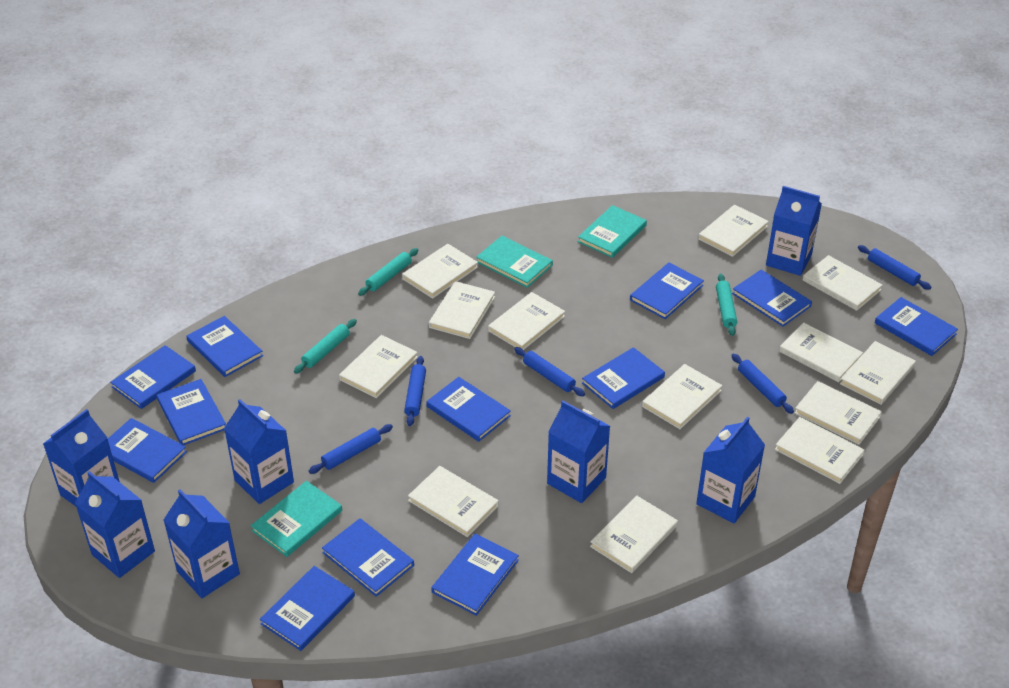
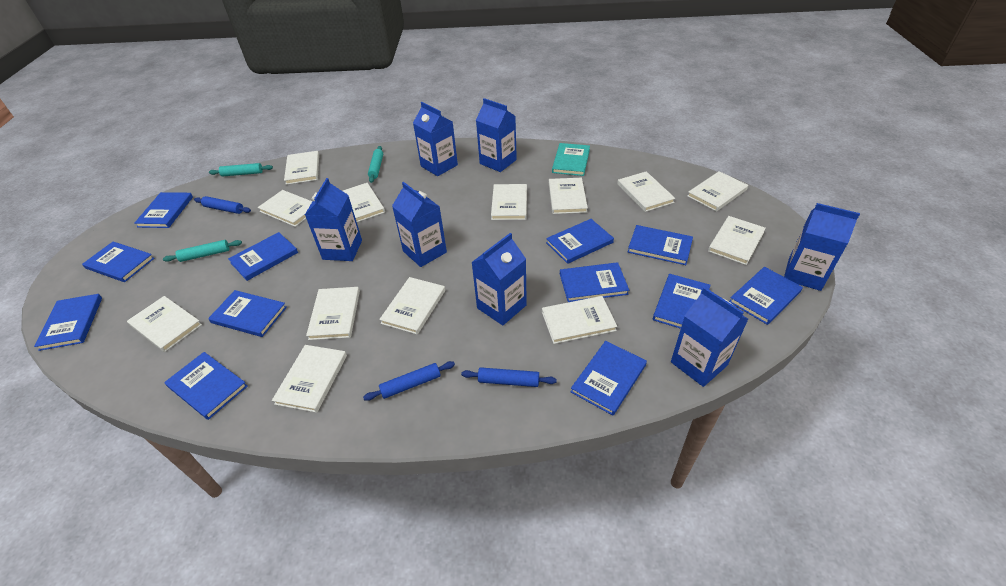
blue rolling pin: 5 -> 3
turquoise book: 3 -> 1

